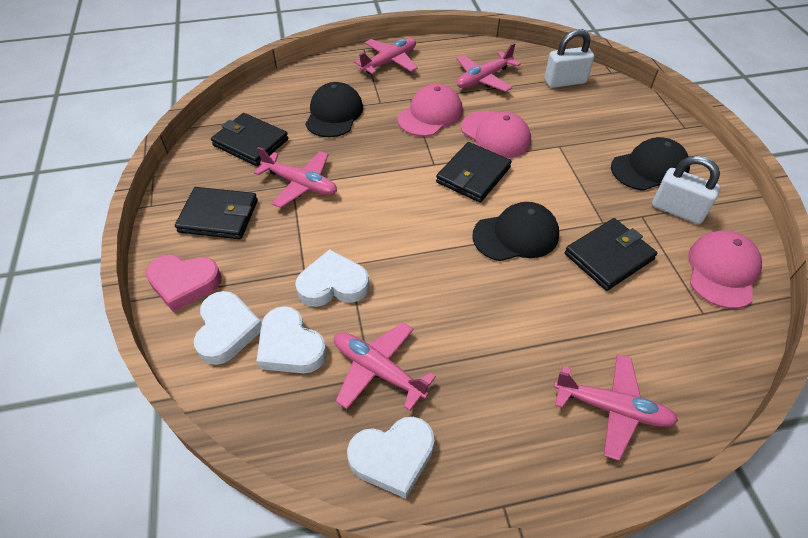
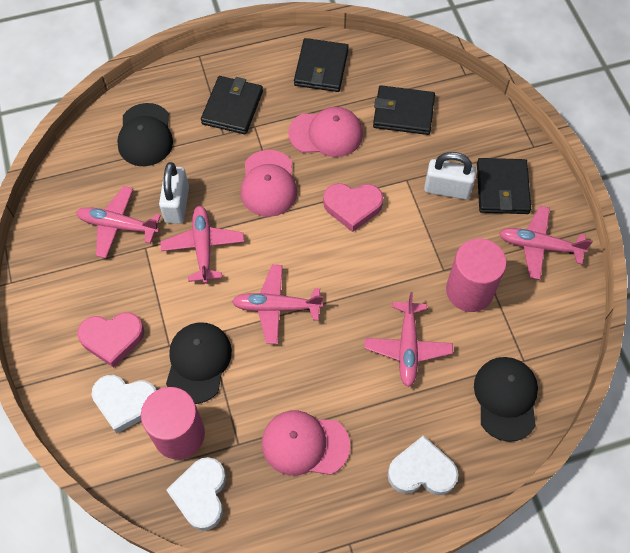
pink cylinder: 0 -> 2
pink heart: 1 -> 2
white heart: 4 -> 3

